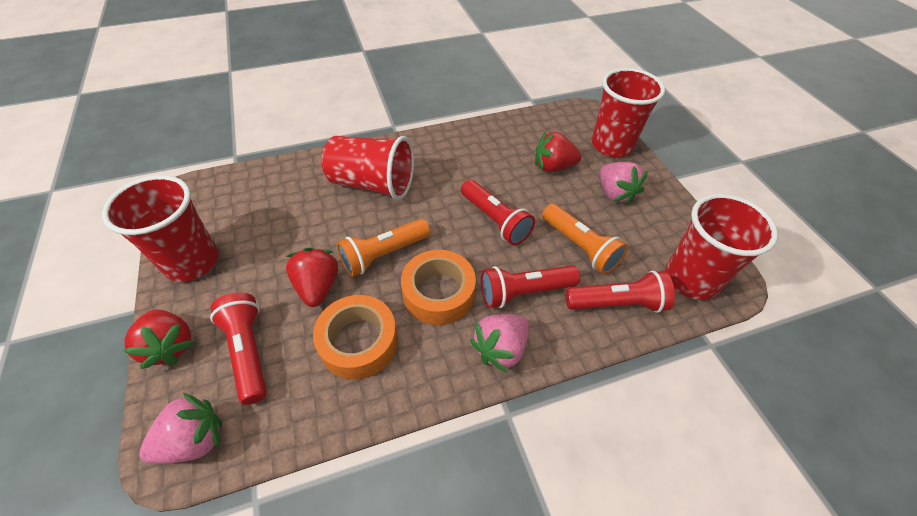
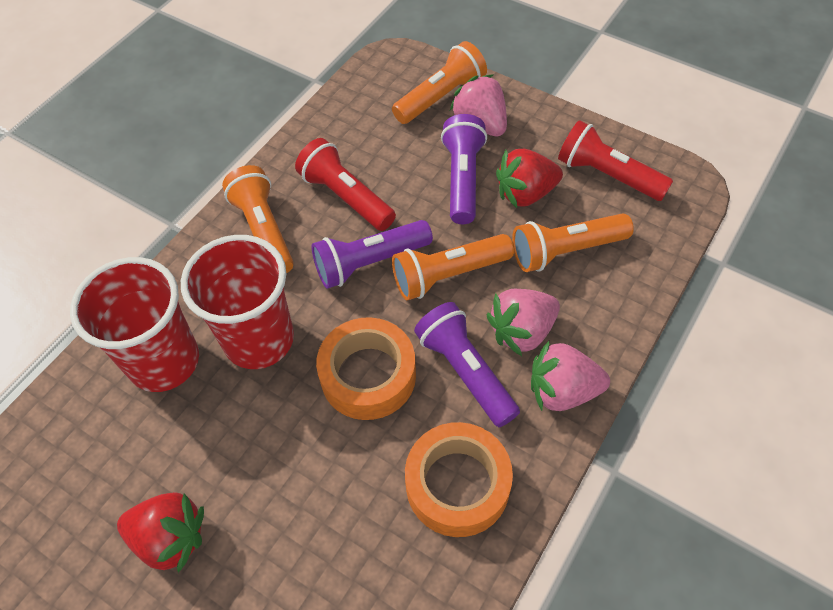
orange flashlight: 2 -> 4
purple flashlight: 0 -> 3
red cup: 4 -> 2
red flashlight: 4 -> 2
red strawberry: 3 -> 2

